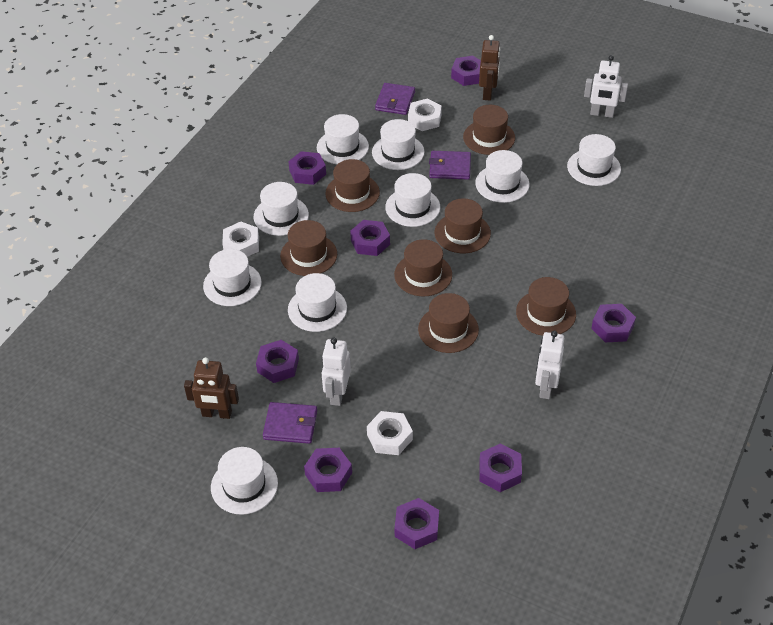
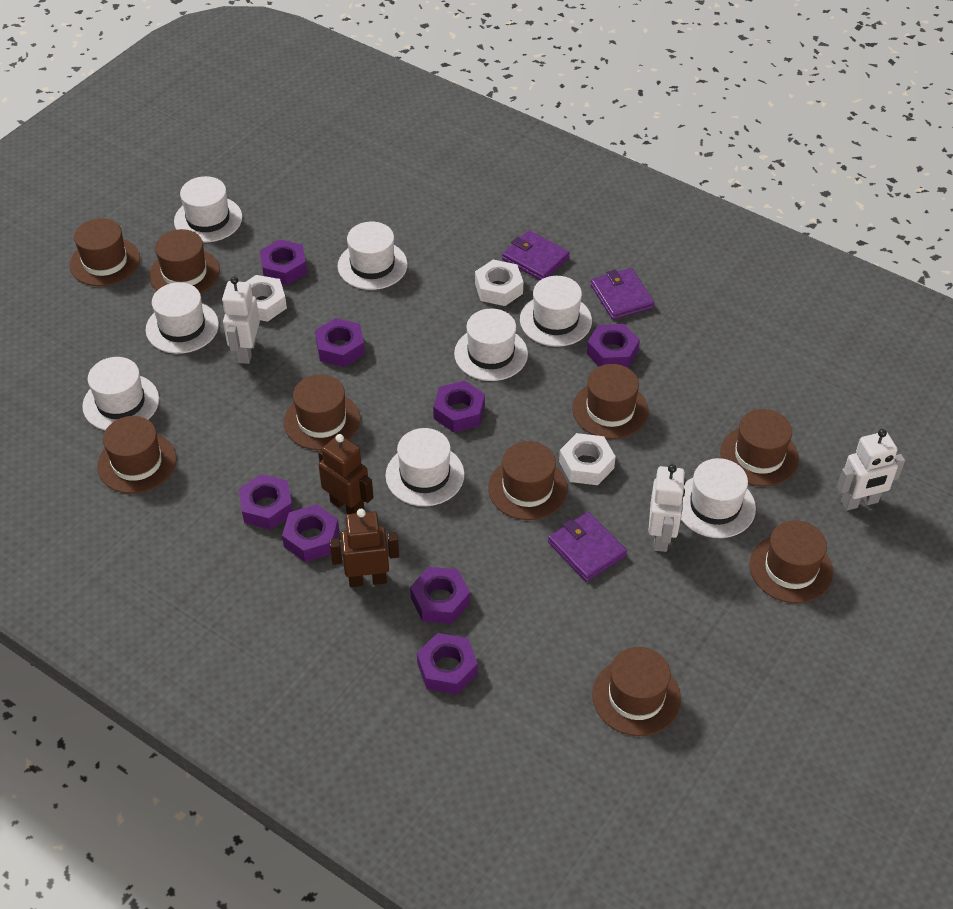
brown hat: 7 -> 9
white hat: 9 -> 8

